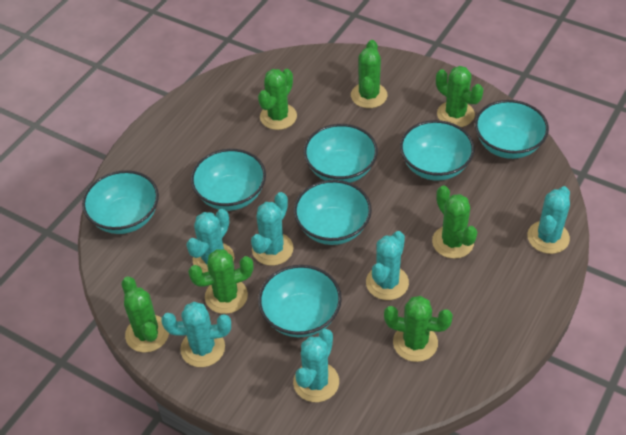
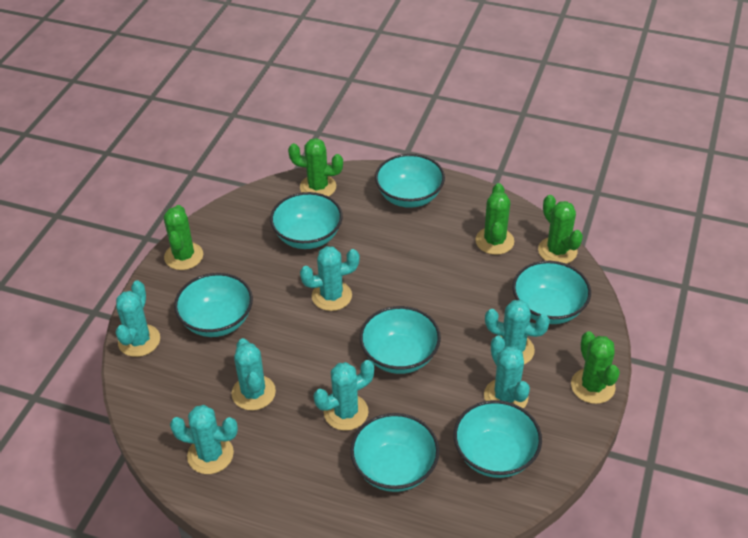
green cactus: 7 -> 5
turquoise cactus: 6 -> 7

